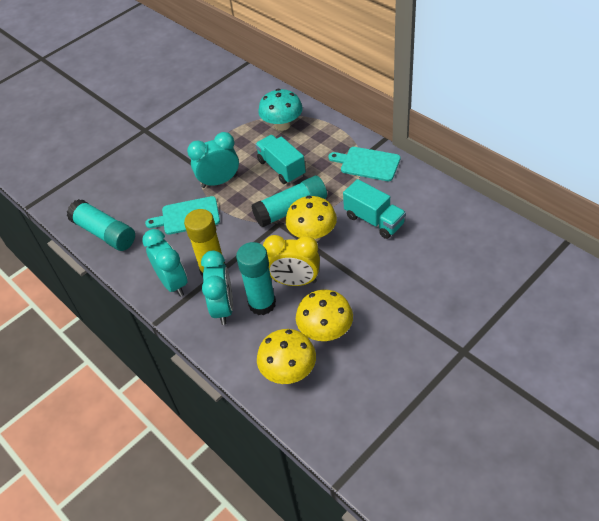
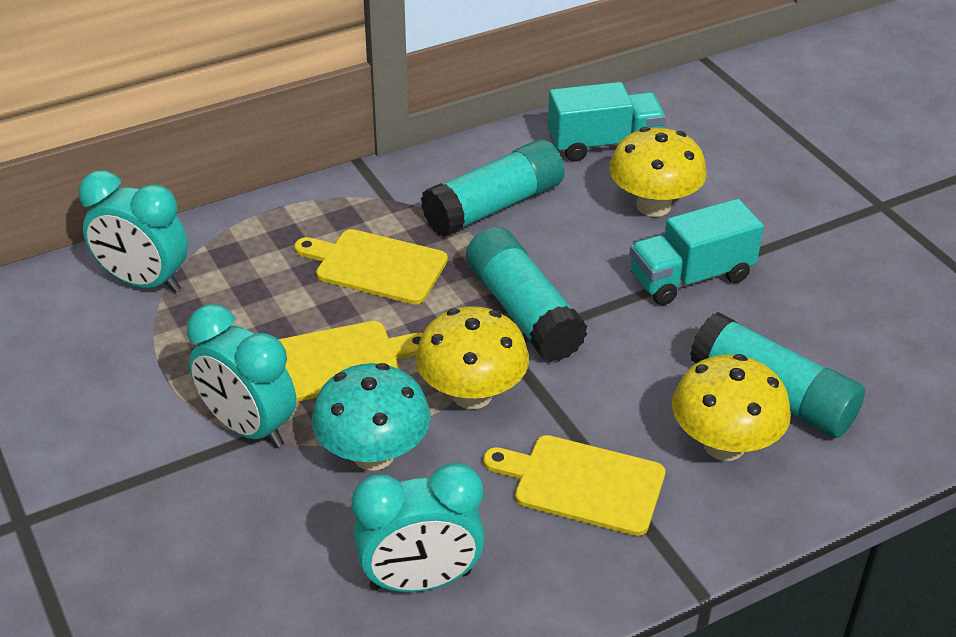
turquoise cutting board: 2 -> 0
yellow clock: 1 -> 0
yellow cutting board: 0 -> 3
yellow glue stick: 1 -> 0

